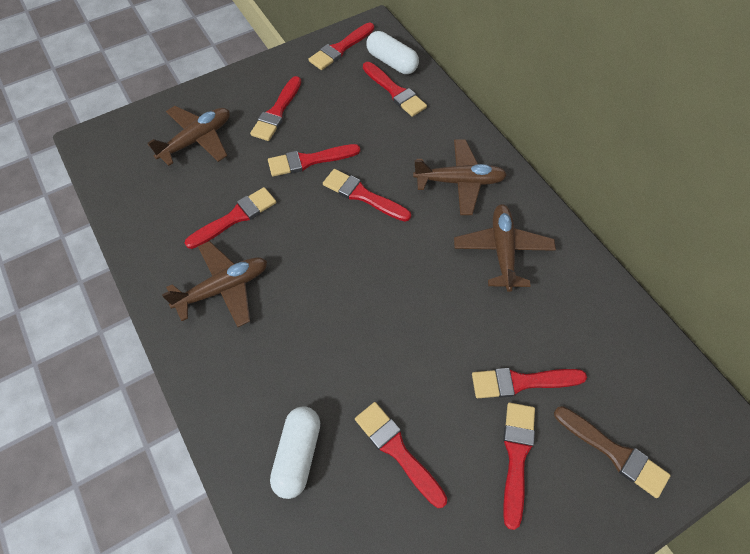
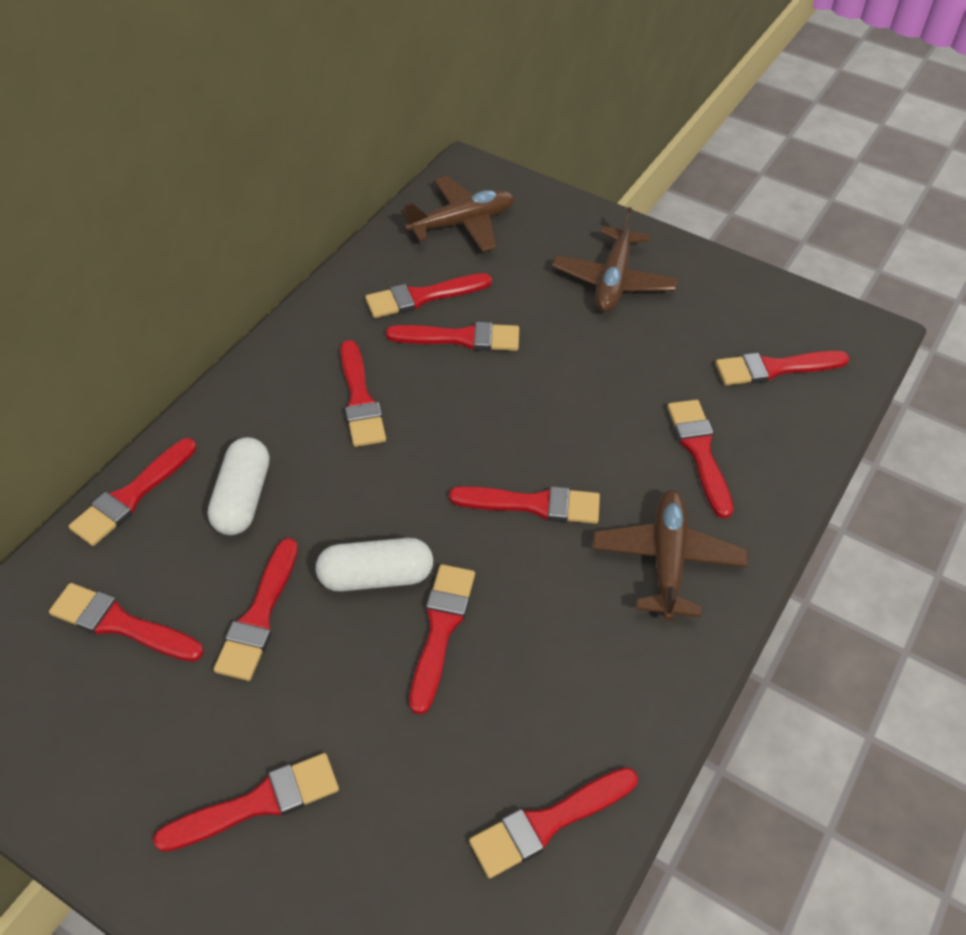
brown brush: 1 -> 0
brown plane: 4 -> 3
red brush: 9 -> 12

